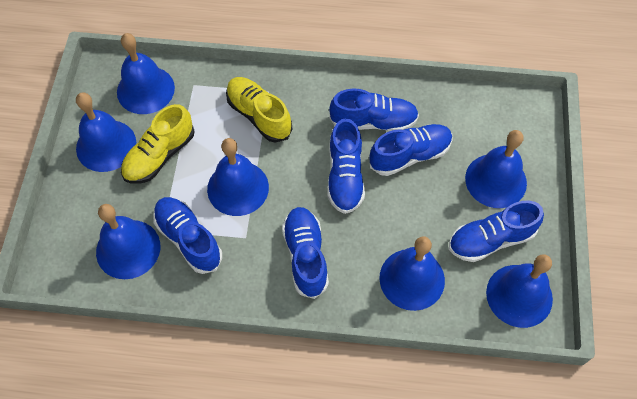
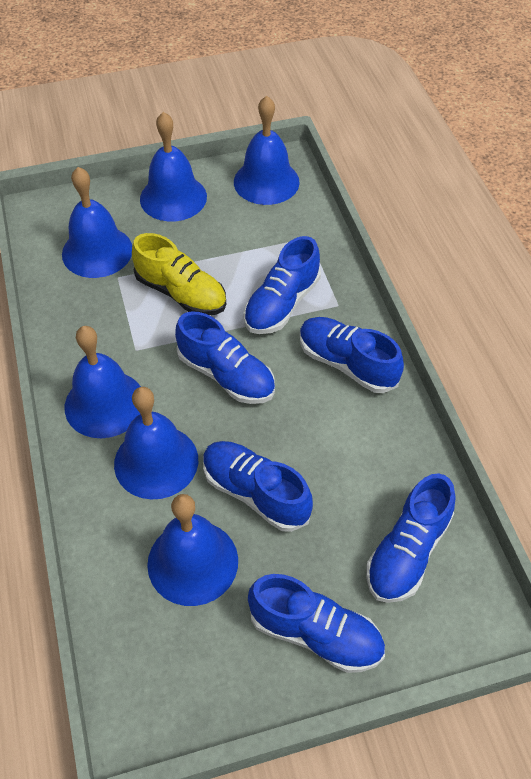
blue bell: 7 -> 6
yellow shoe: 2 -> 1

